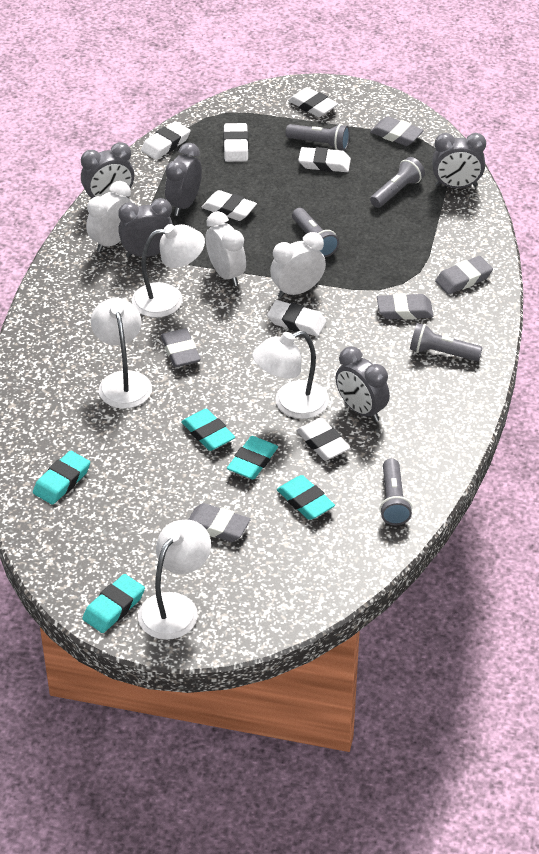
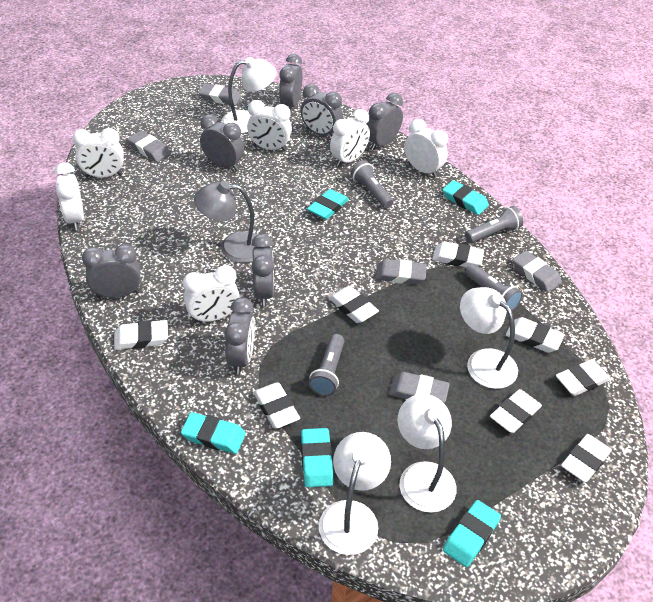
grey clock: 5 -> 7
grey flashlight: 5 -> 4
grey lamp: 0 -> 1
white clock: 3 -> 6
white eraser: 7 -> 8

